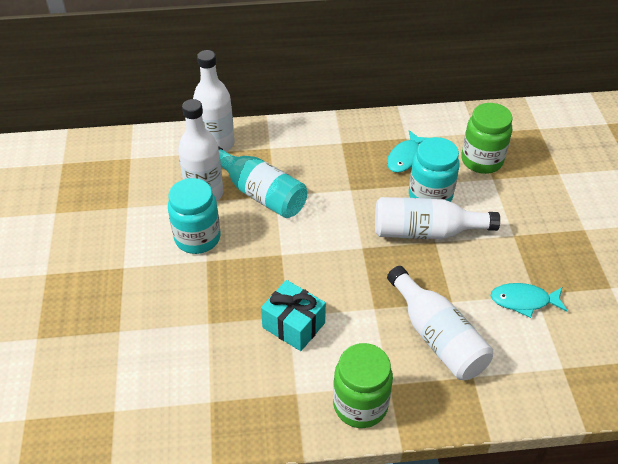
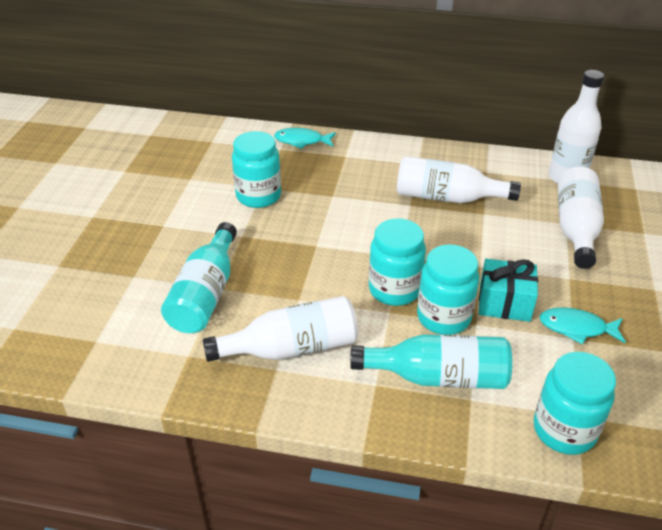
green jar: 2 -> 0
turquoise bottle: 1 -> 2
turquoise jar: 2 -> 4

